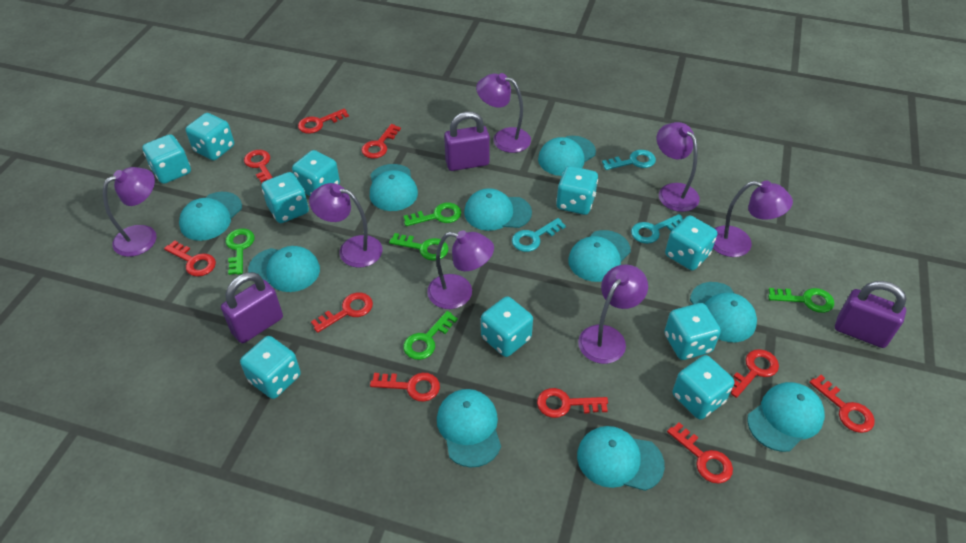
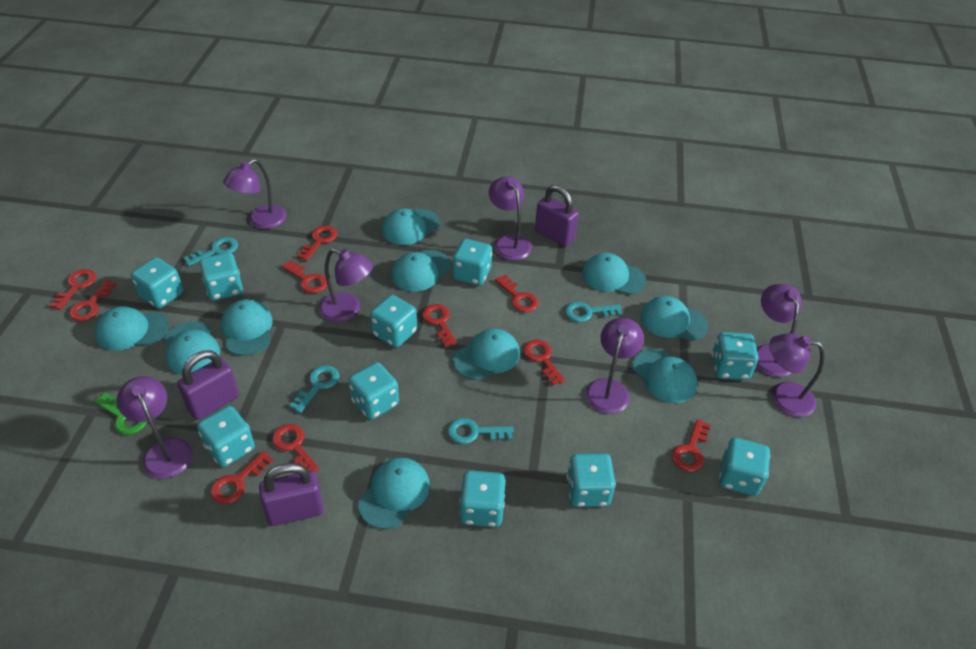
green key: 5 -> 1
turquoise key: 3 -> 4

